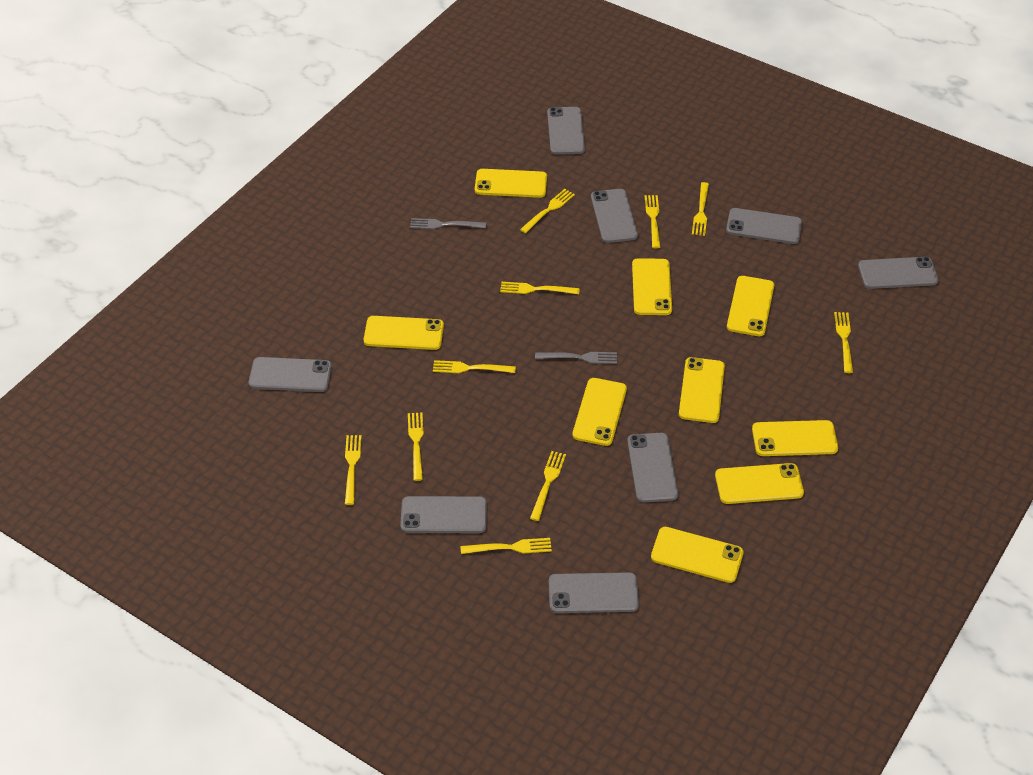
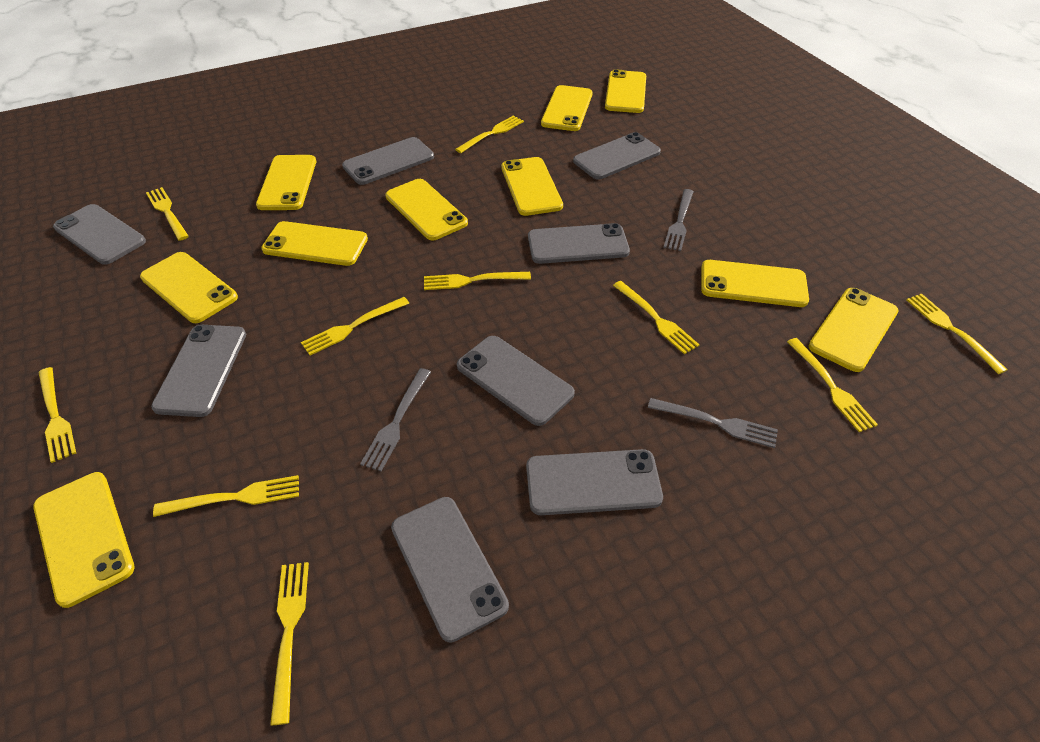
grey fork: 2 -> 3
yellow phone: 9 -> 10

